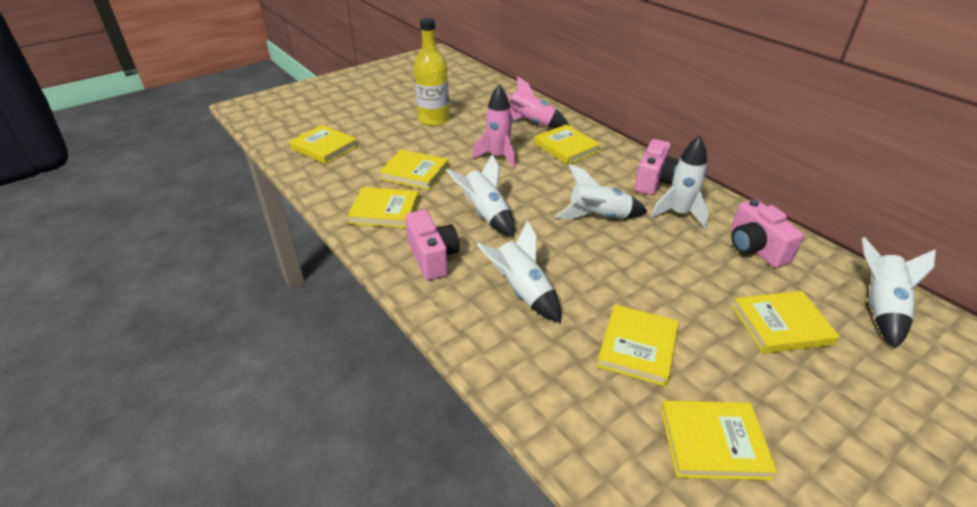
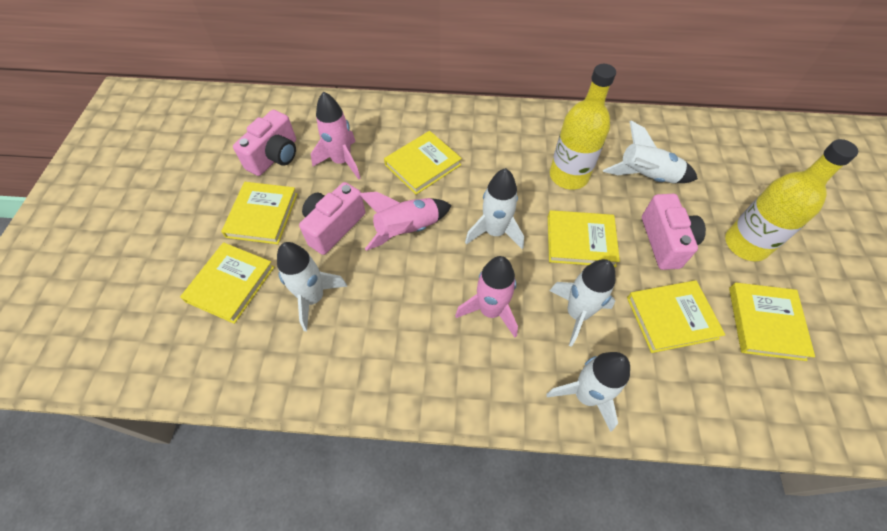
pink rocket: 2 -> 3
yellow book: 7 -> 6
yellow bottle: 1 -> 2

